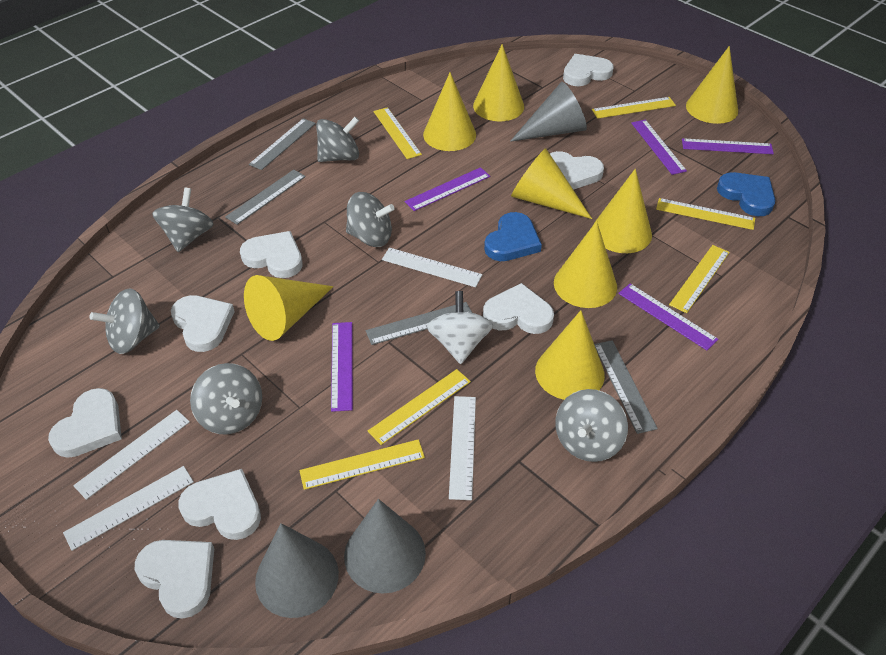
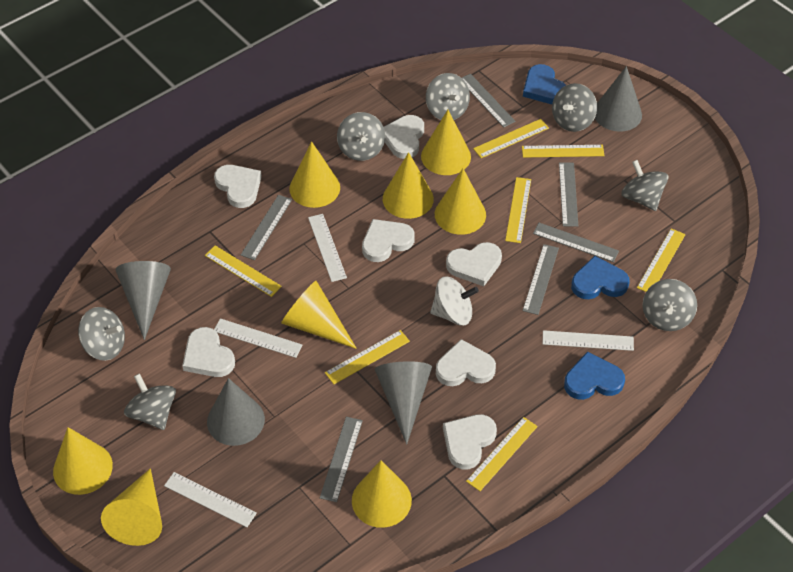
blue heart: 2 -> 3
grey cone: 3 -> 4
grey ruler: 4 -> 6
grey spinning top: 6 -> 7
purple ruler: 5 -> 0
white heart: 8 -> 7
yellow ruler: 6 -> 7

